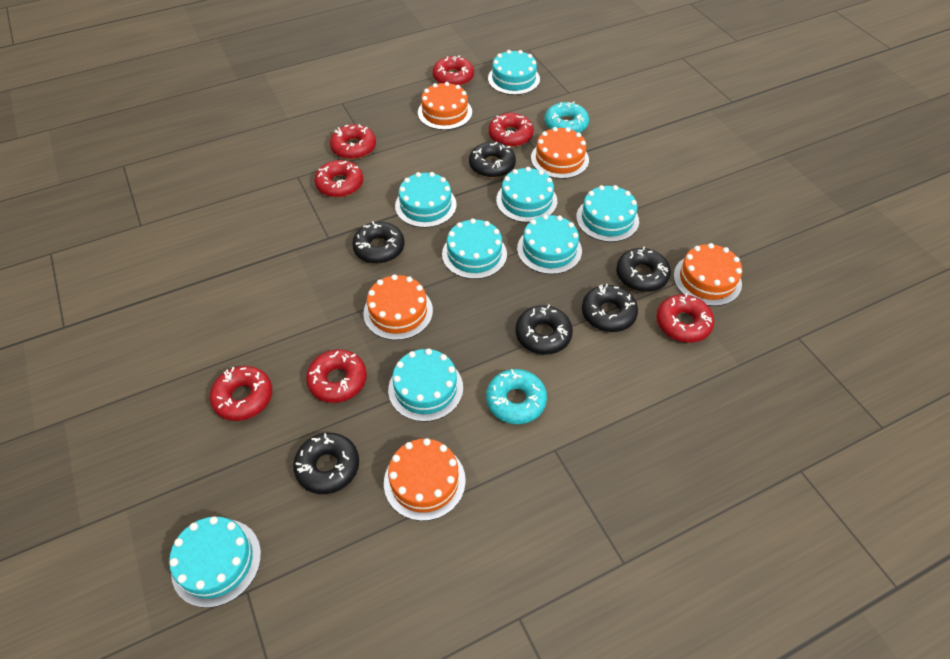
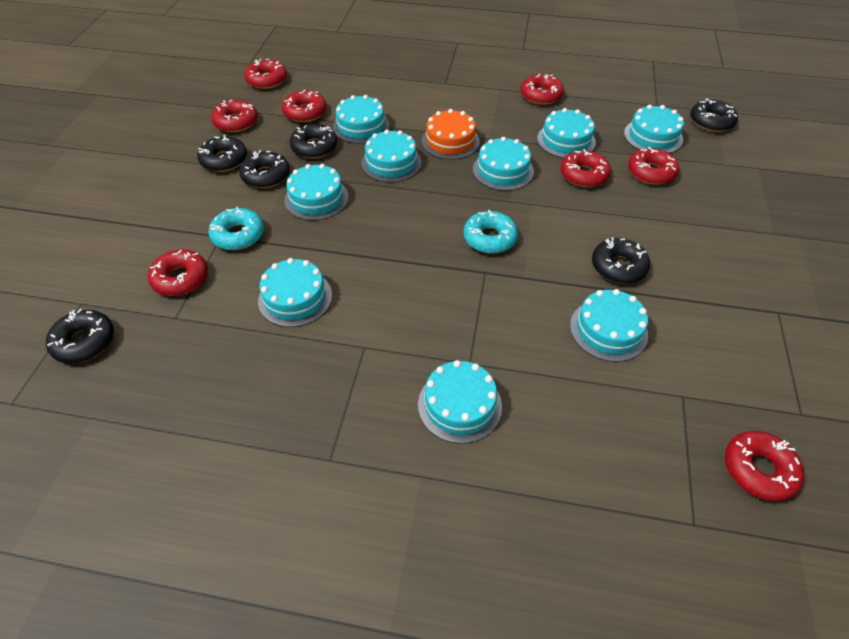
orange cake: 5 -> 1
red donut: 7 -> 8
turquoise cake: 8 -> 9

